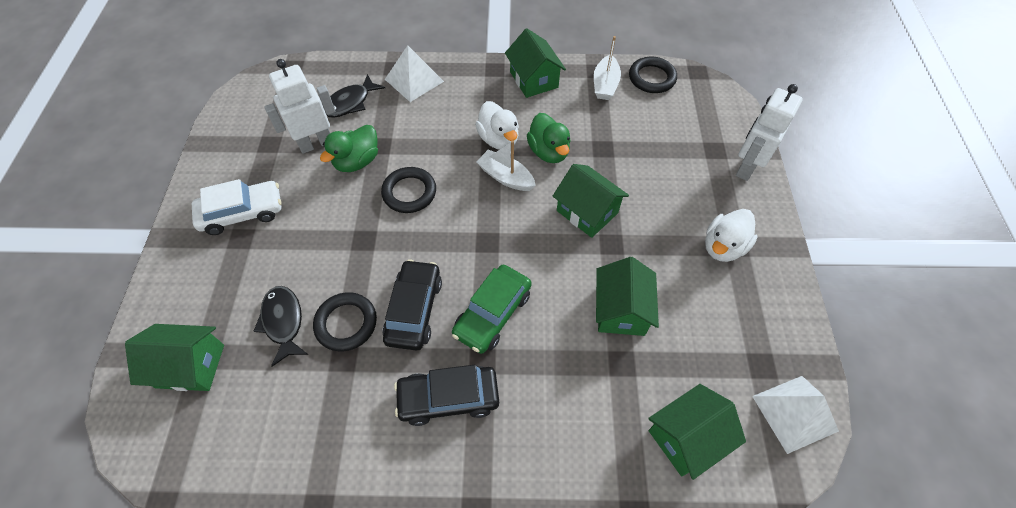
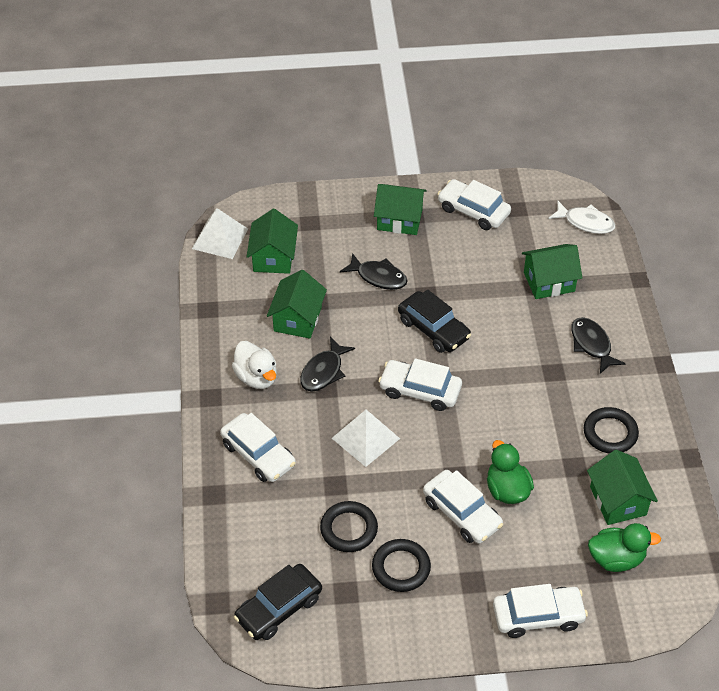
black fish: 2 -> 3
green car: 1 -> 0
white boat: 2 -> 0
white car: 1 -> 5
white duck: 2 -> 1
white fish: 0 -> 1
white robot: 2 -> 0

